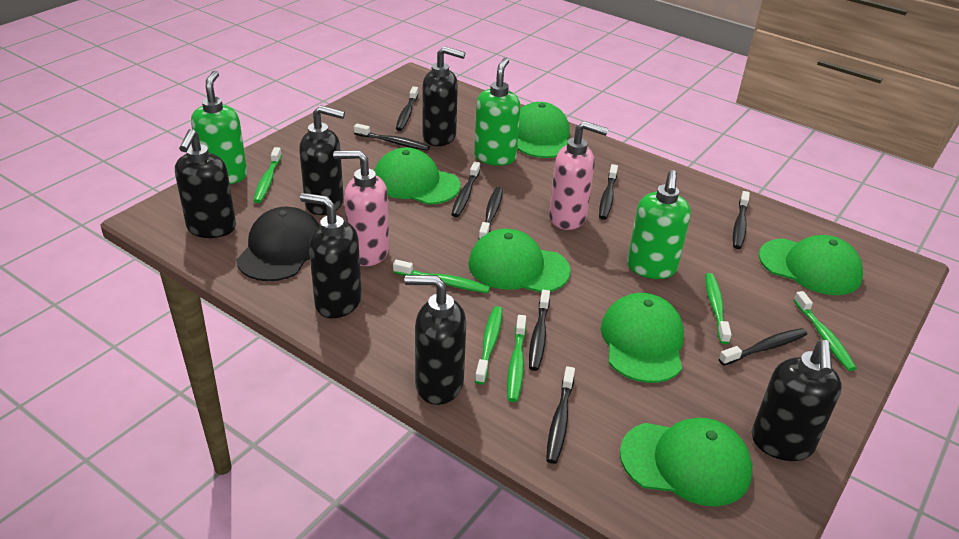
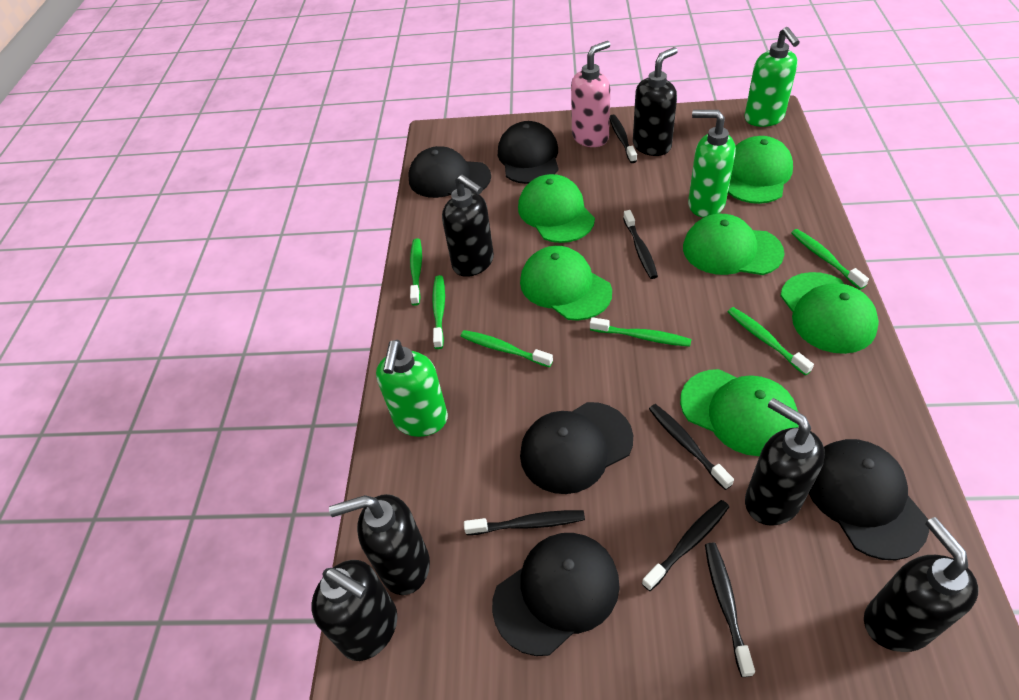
black cap: 1 -> 5
black toothbrush: 9 -> 6
pink soap dispenser: 2 -> 1

